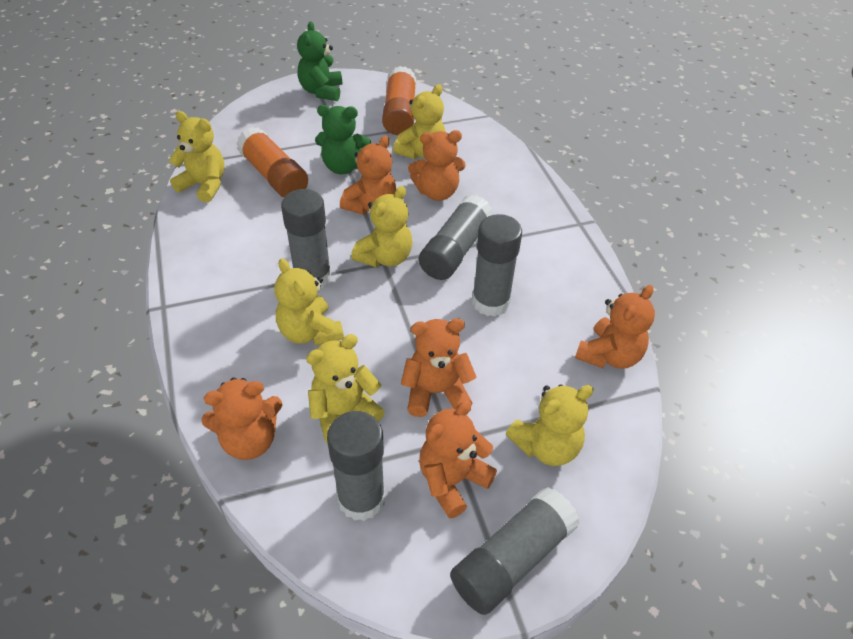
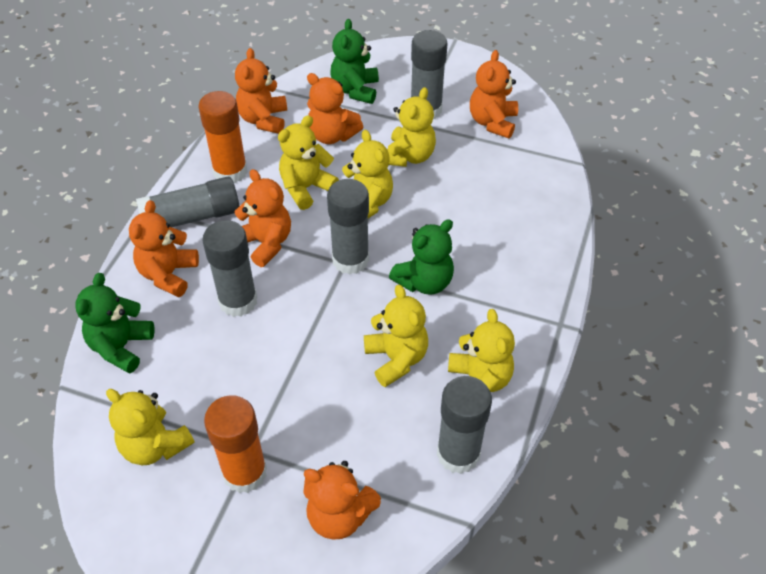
green teddy bear: 2 -> 3

